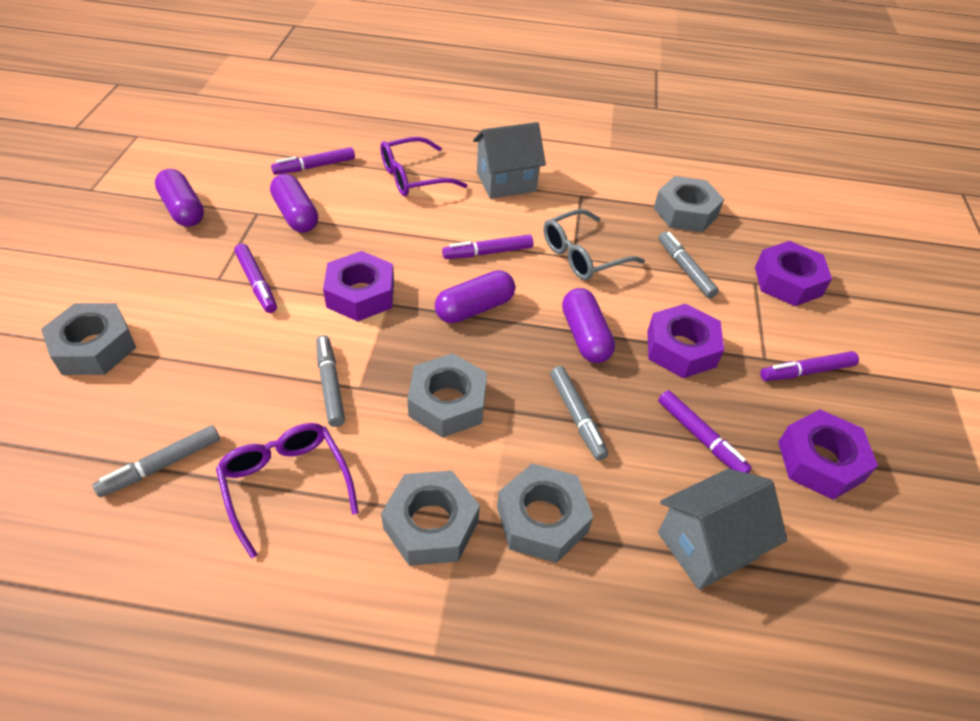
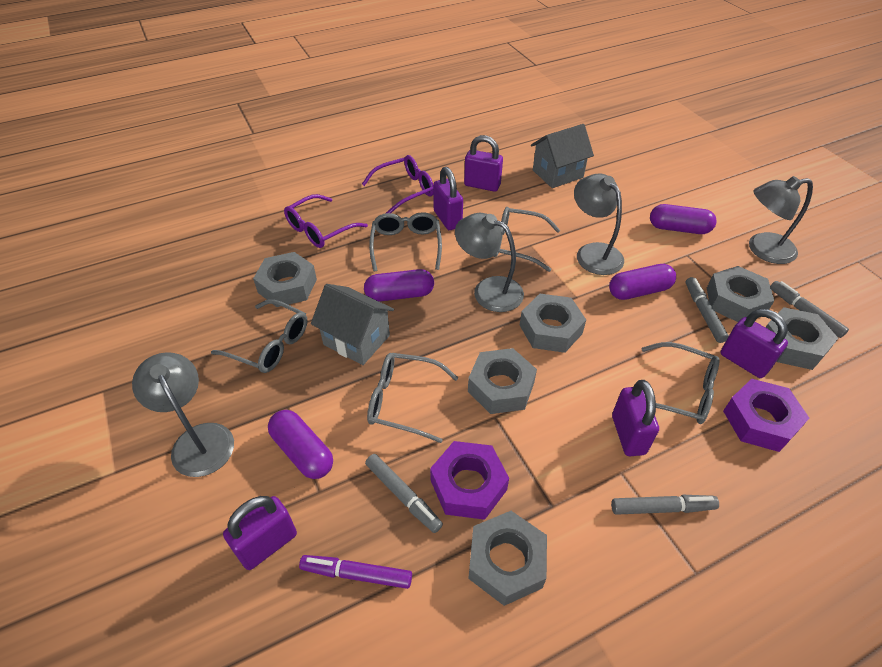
grey glasses: 1 -> 5
grey lamp: 0 -> 4
grey nut: 5 -> 6
purple marker: 5 -> 1
purple nut: 4 -> 2
purple padlock: 0 -> 5

